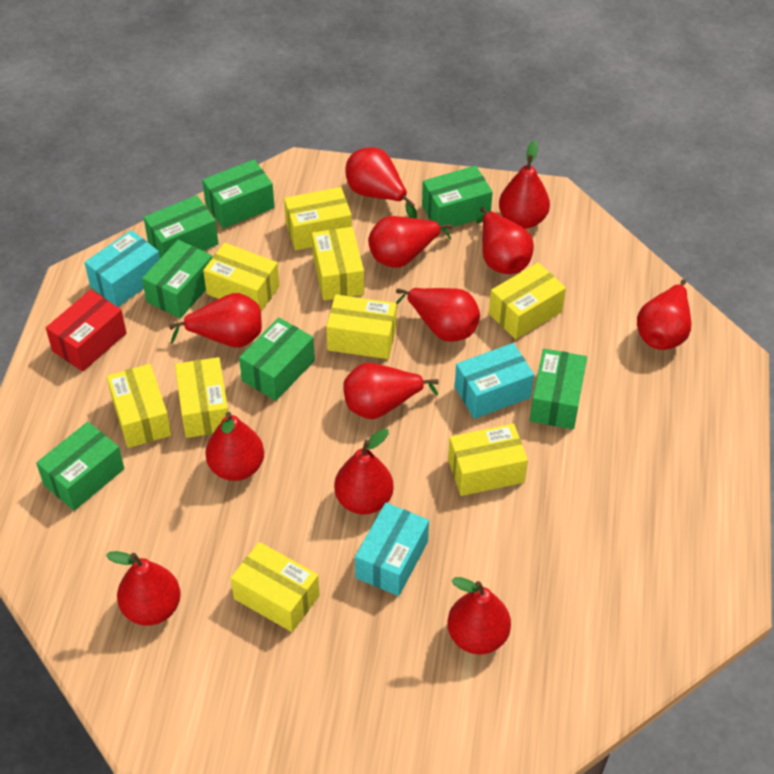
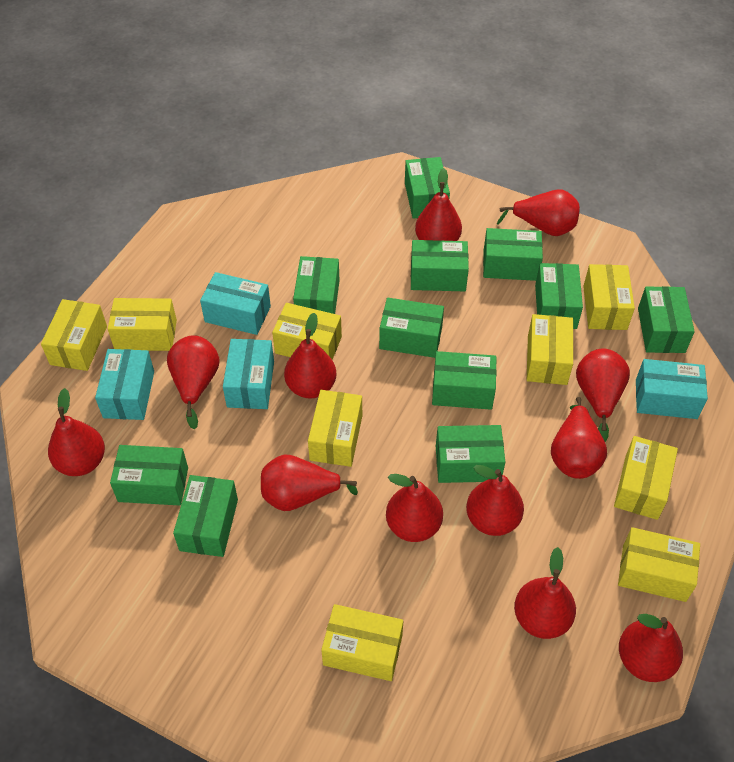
green box: 7 -> 11
red box: 1 -> 0
turquoise box: 3 -> 4

